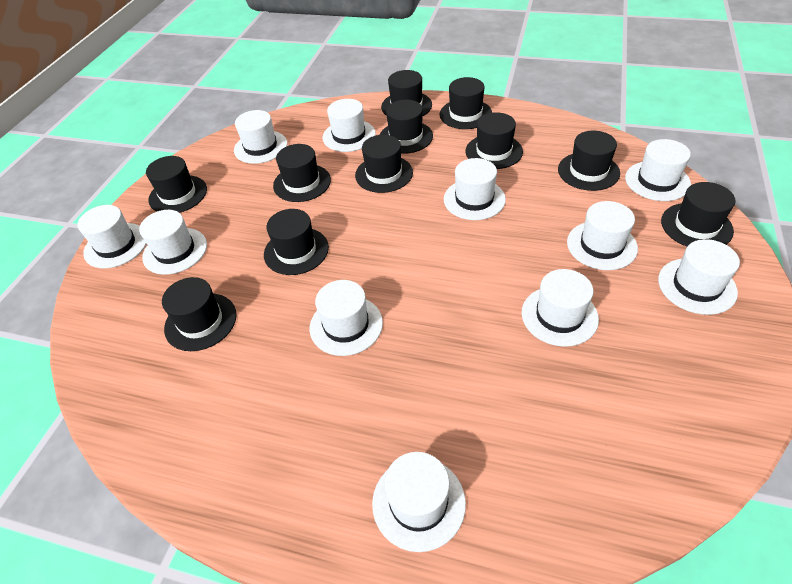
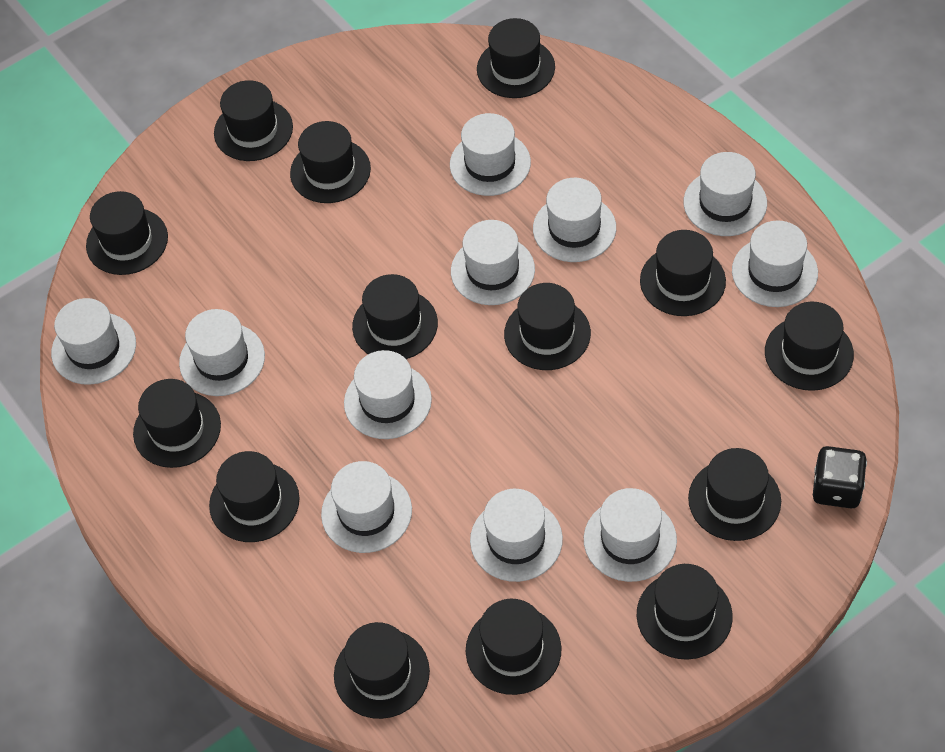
black dice: 0 -> 1
black hat: 11 -> 14

